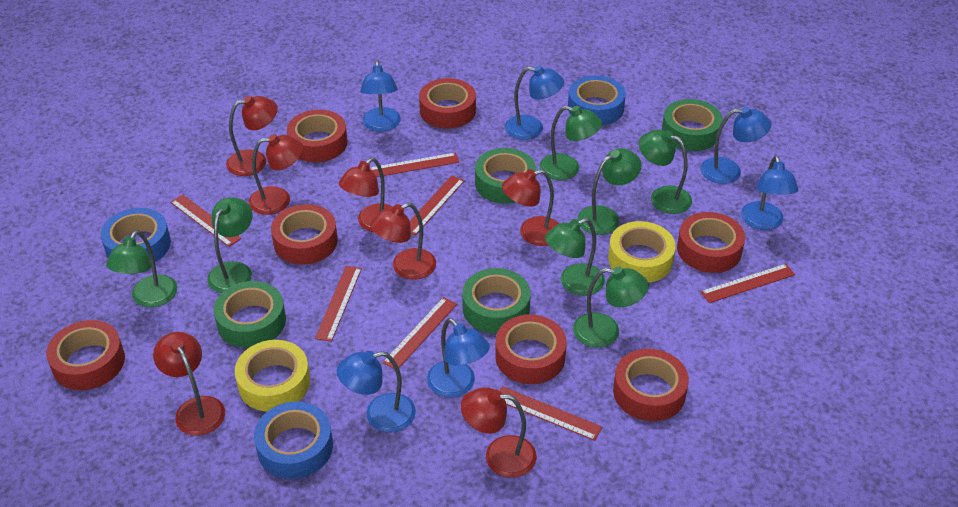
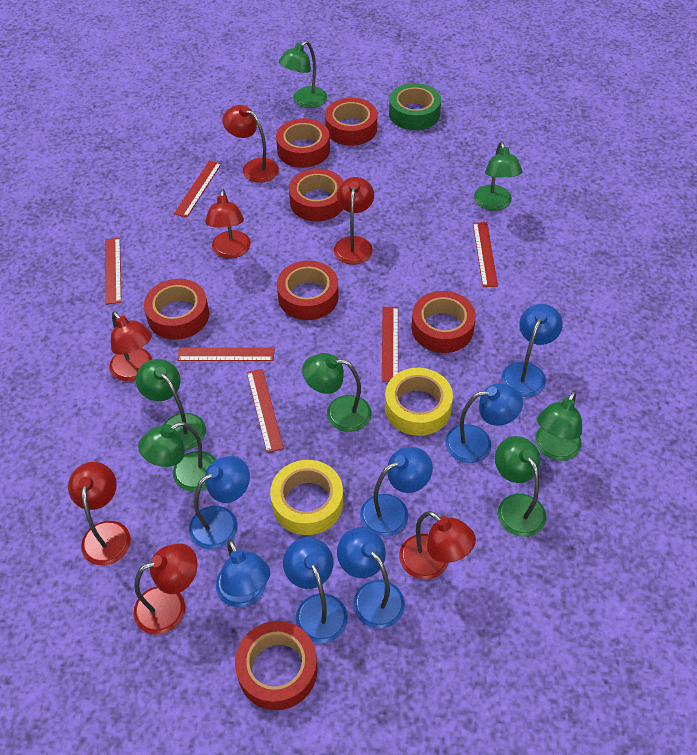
blue lamp: 6 -> 7
blue tape: 3 -> 0
green tape: 4 -> 1
red ruler: 7 -> 6

